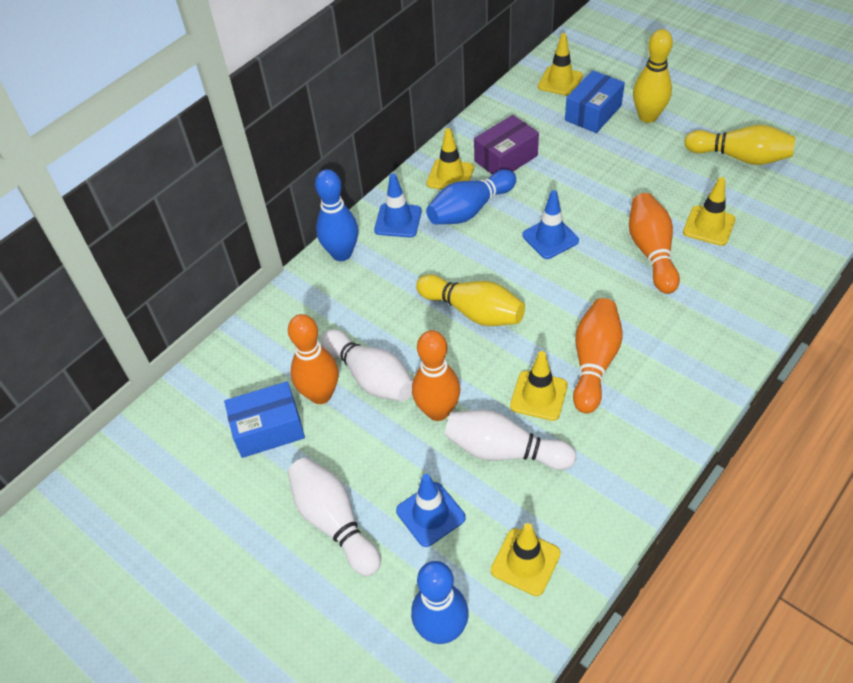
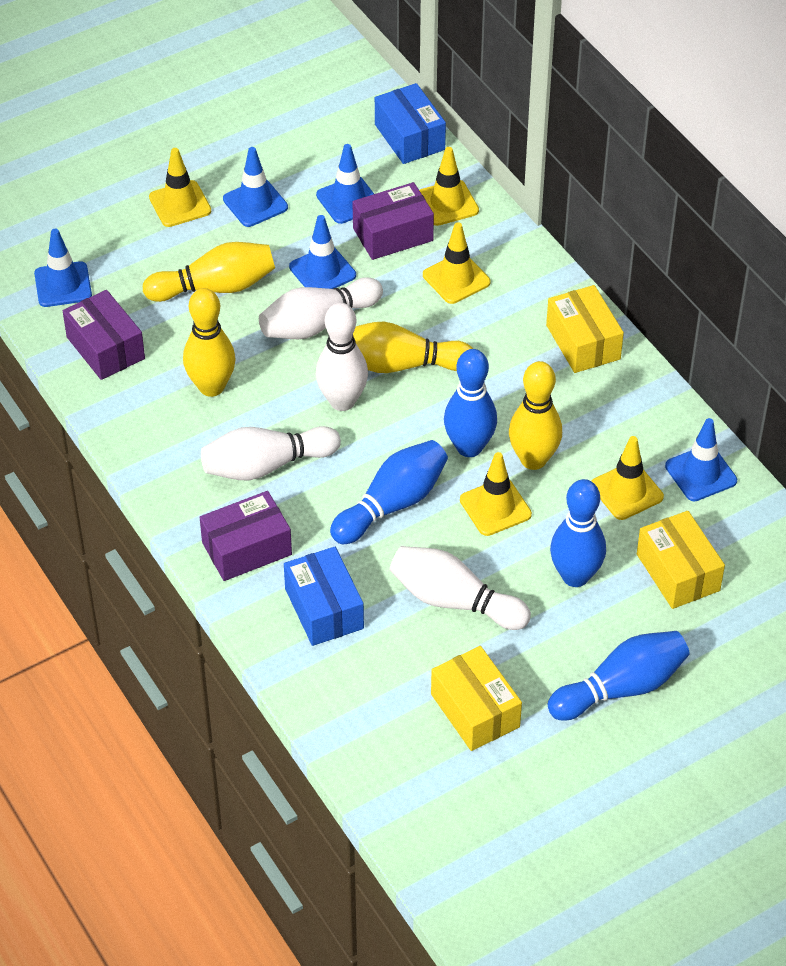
blue bowling pin: 3 -> 4
blue traffic cone: 3 -> 5
orange bowling pin: 4 -> 0
purple box: 1 -> 3
white bowling pin: 3 -> 4
yellow bowling pin: 3 -> 4
yellow box: 0 -> 3

